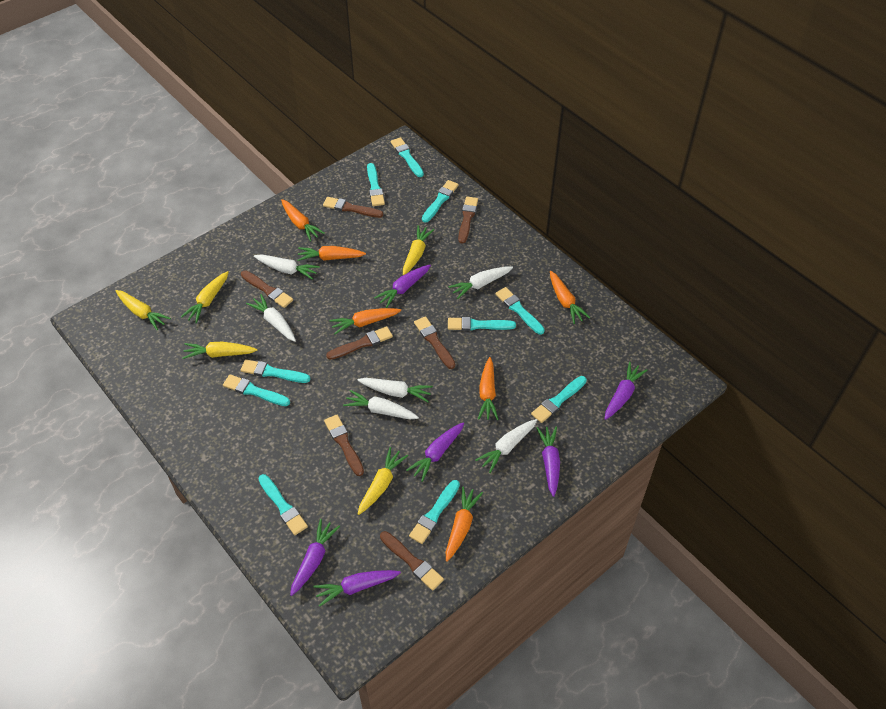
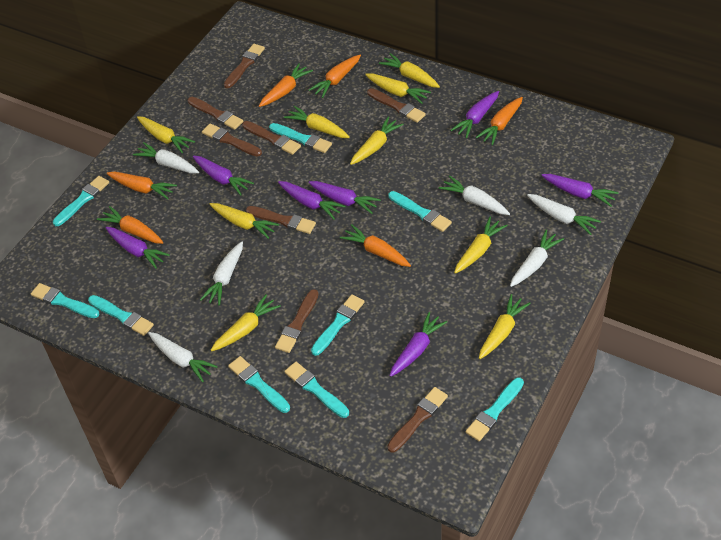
brown brush: 7 -> 8
purple carrot: 6 -> 7
turquoise brush: 10 -> 9
yellow carrot: 5 -> 9

